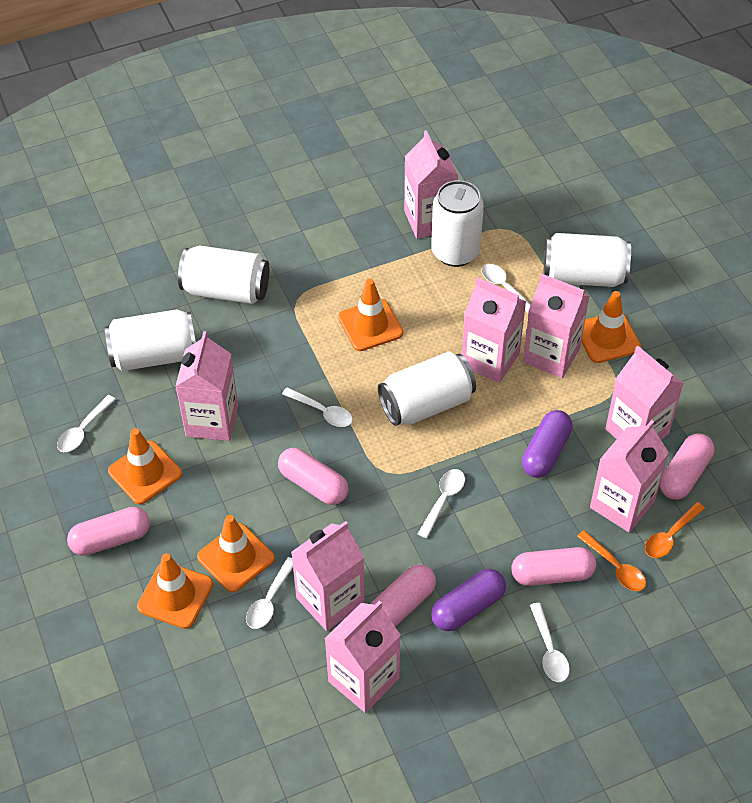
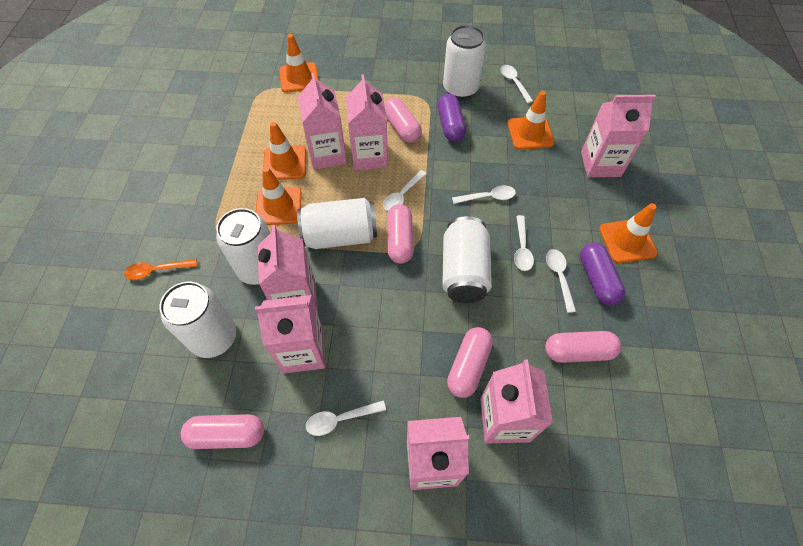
orange spoon: 2 -> 1
pink carton: 8 -> 7

